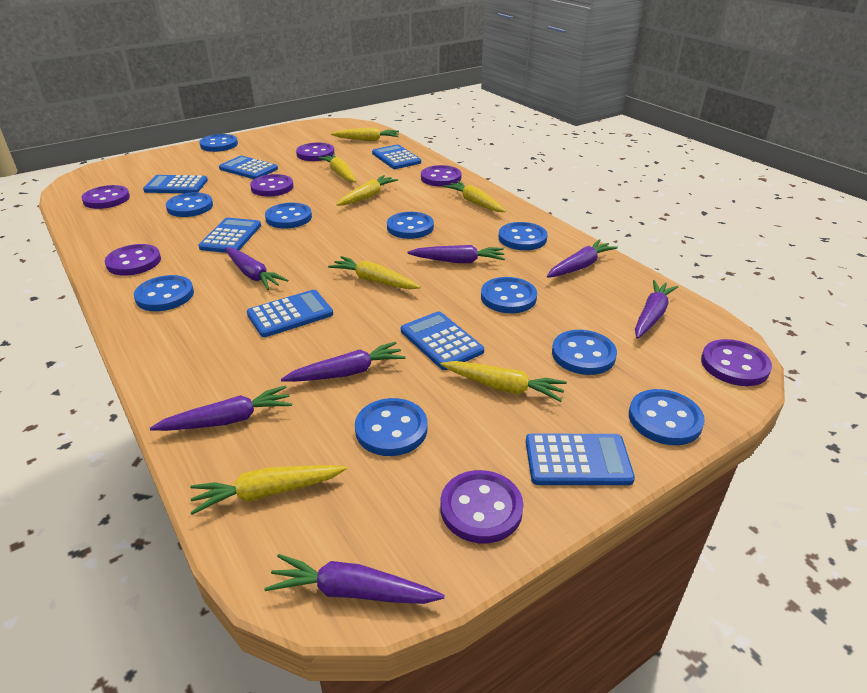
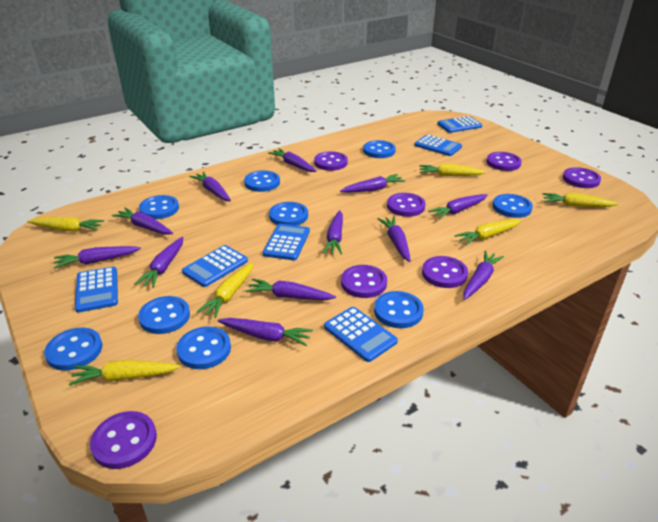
blue button: 10 -> 9
blue calculator: 7 -> 6
purple carrot: 7 -> 12
yellow carrot: 7 -> 6

